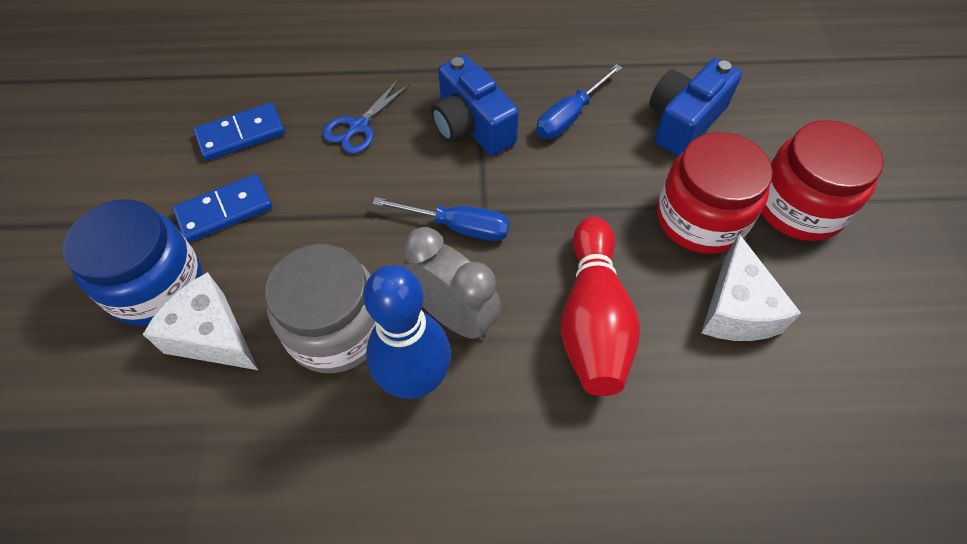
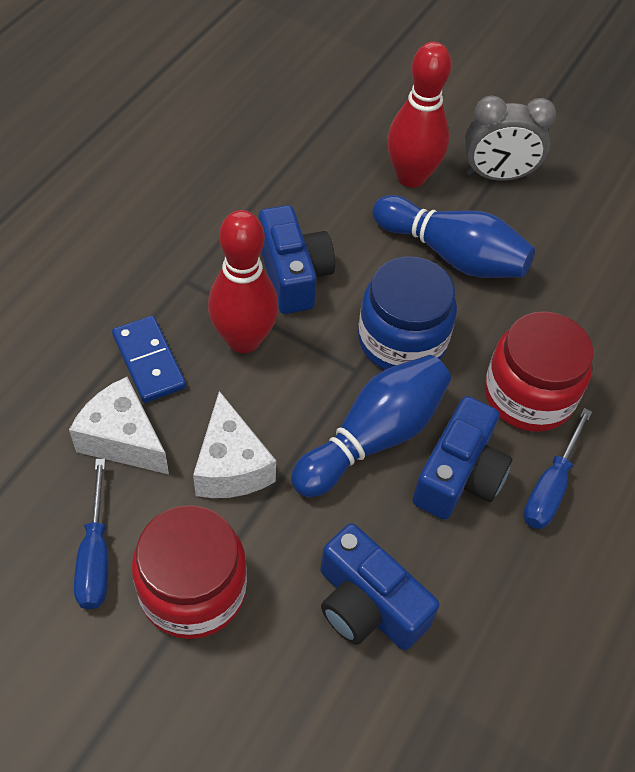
blue bowling pin: 1 -> 2
blue camera: 2 -> 3
blue domino: 2 -> 1
blue scissors: 1 -> 0
grey jar: 1 -> 0
red bowling pin: 1 -> 2

